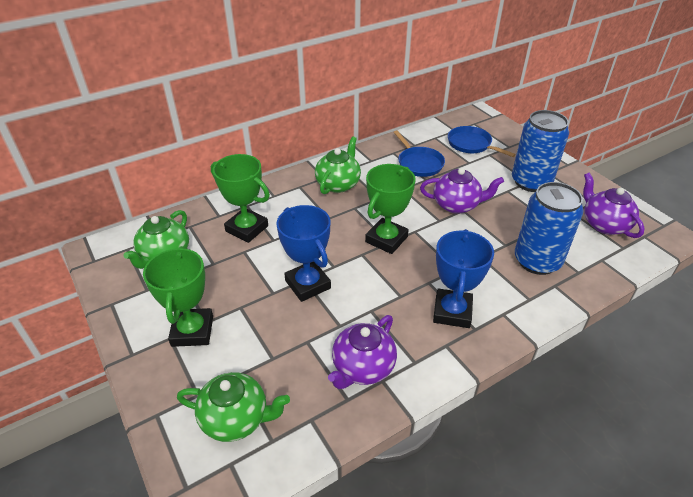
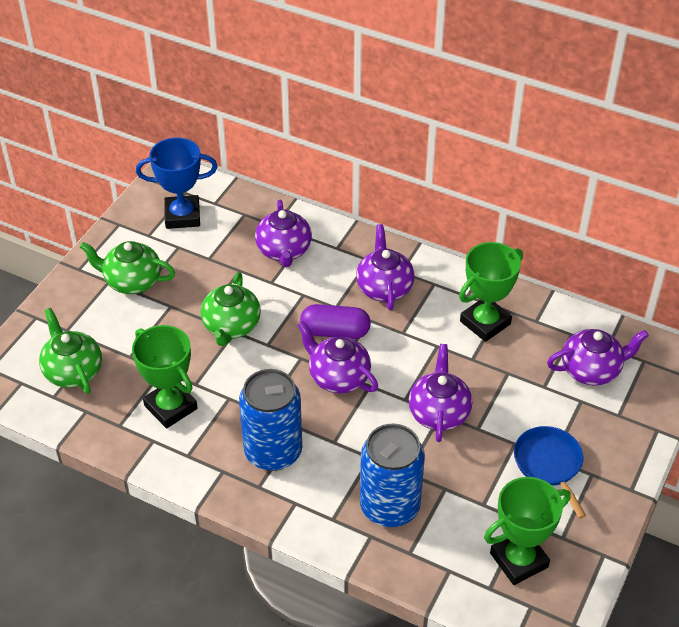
blue pan: 2 -> 1
blue trophy: 2 -> 1
purple capsule: 0 -> 1
purple teapot: 3 -> 5

